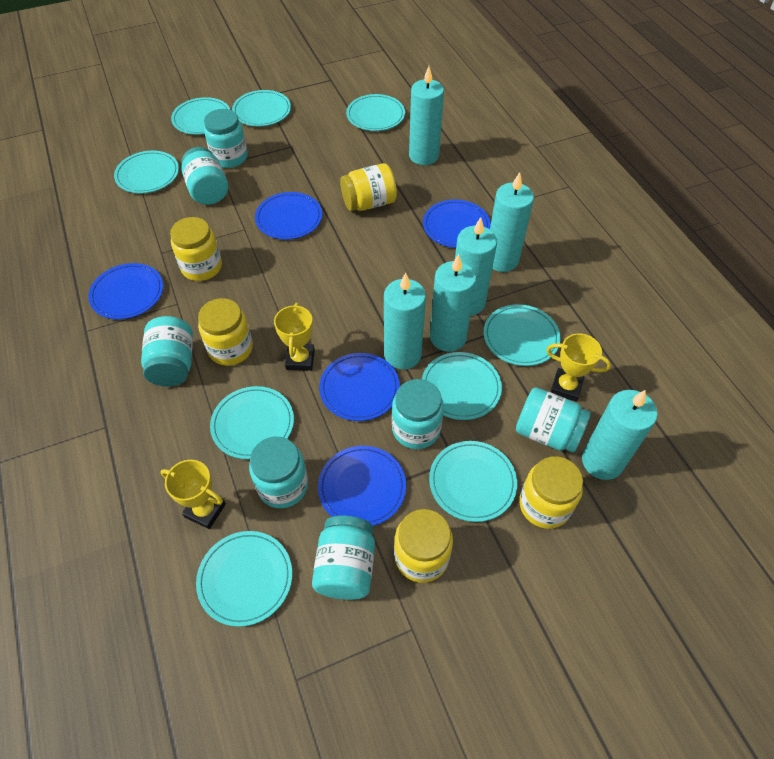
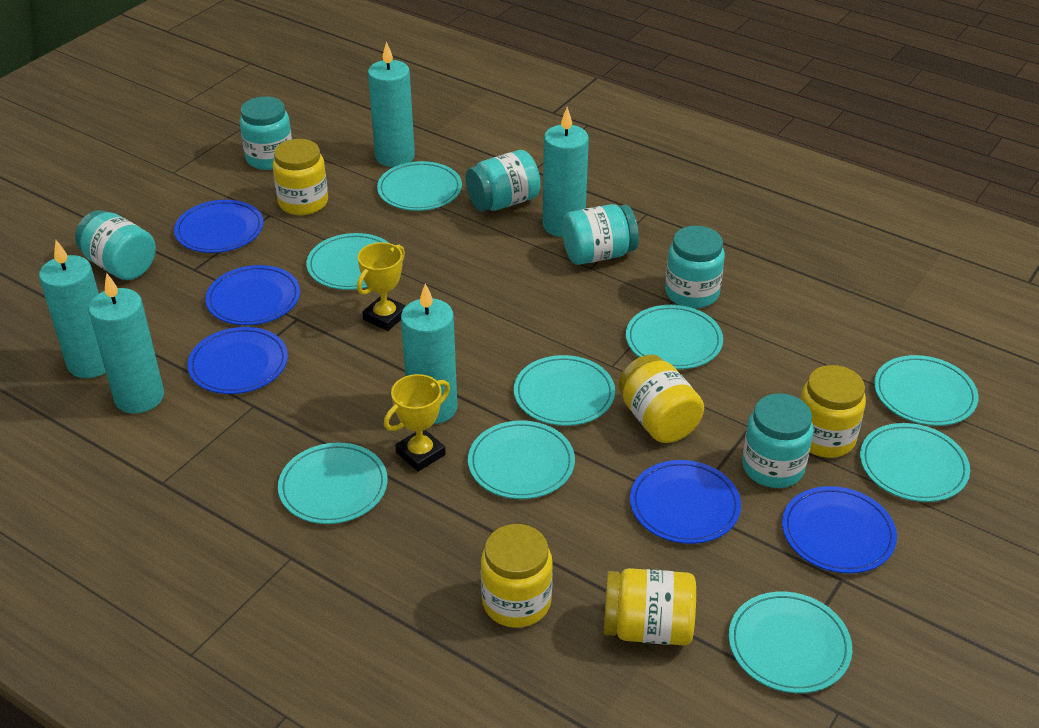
turquoise candle: 6 -> 5
turquoise jar: 7 -> 6
yellow trophy: 3 -> 2

